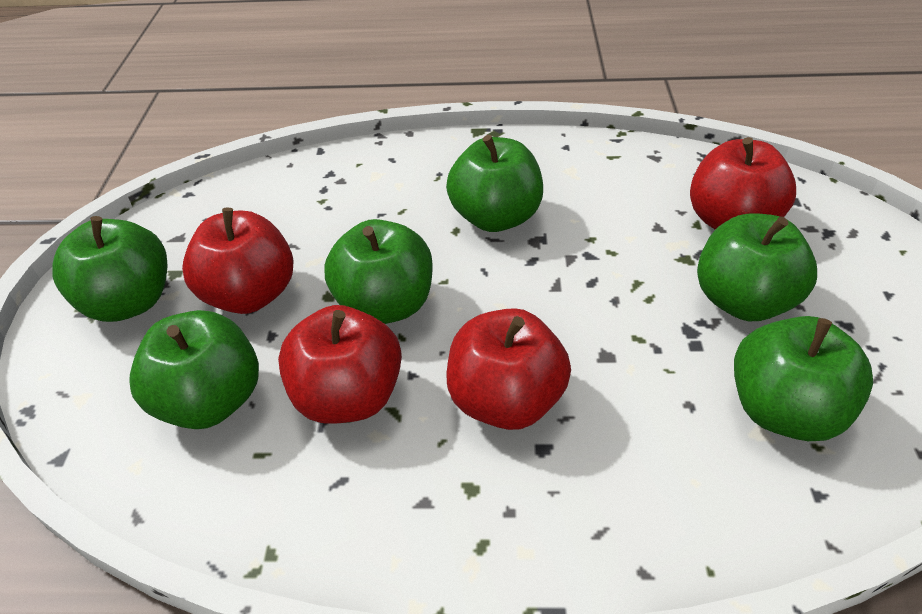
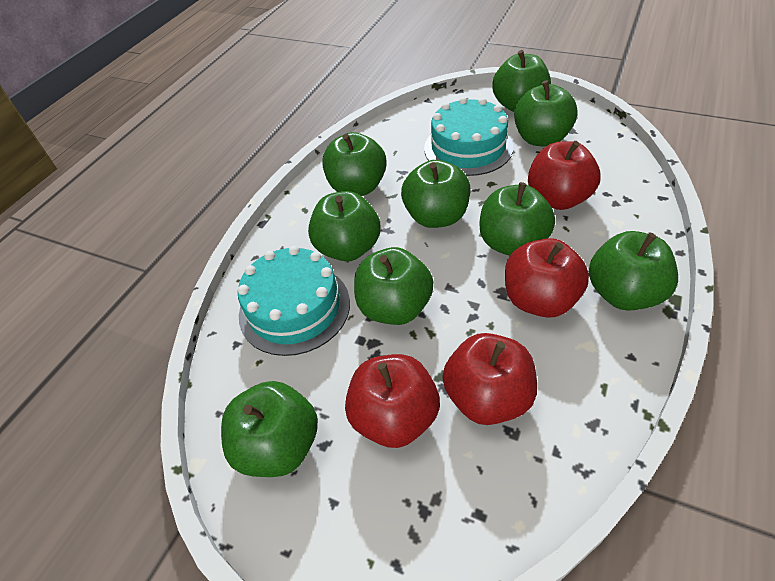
green apple: 6 -> 9
turquoise cake: 0 -> 2

